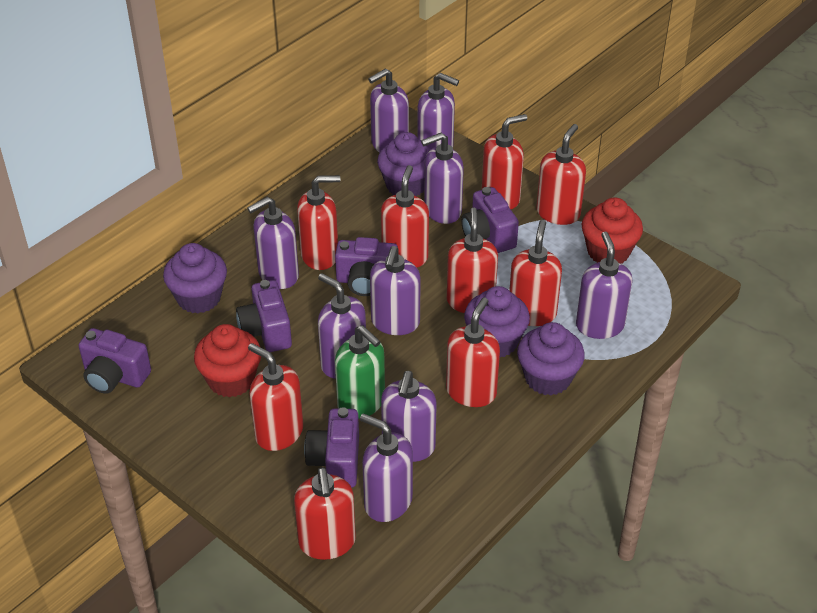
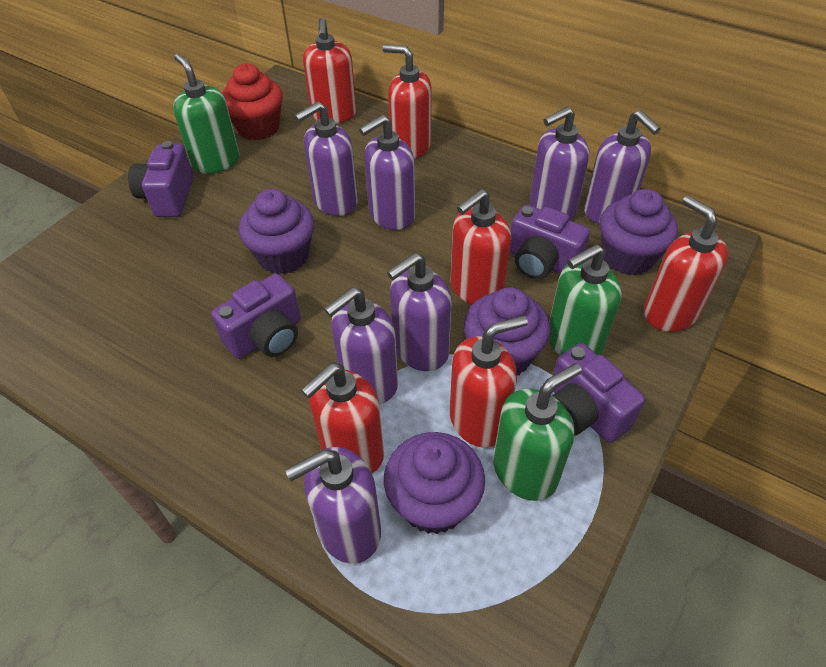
green soap dispenser: 1 -> 3
purple camera: 5 -> 4
purple soap dispenser: 9 -> 7
red cupcake: 2 -> 1
red soap dispenser: 9 -> 6

